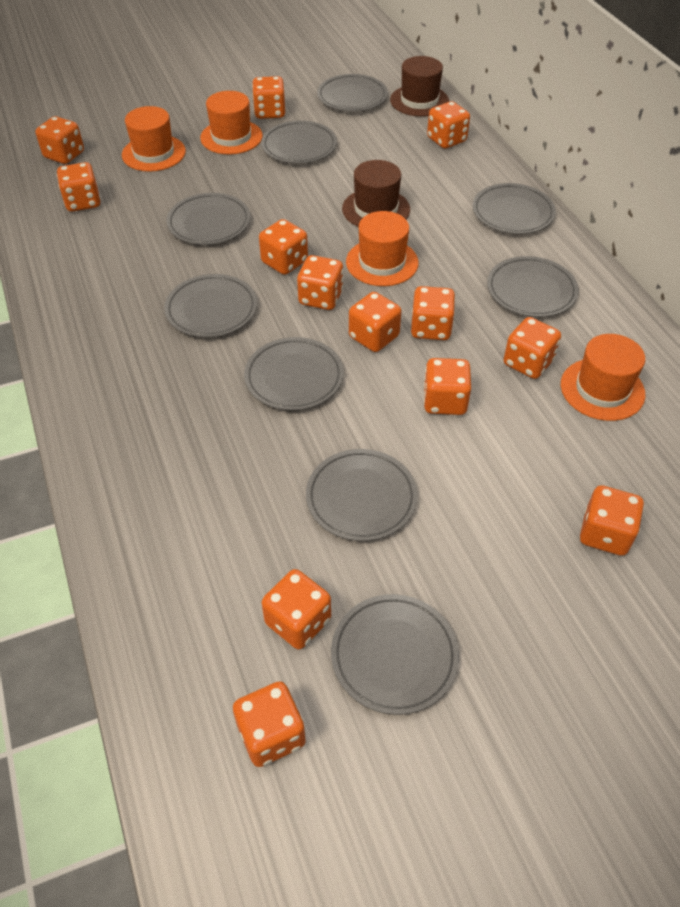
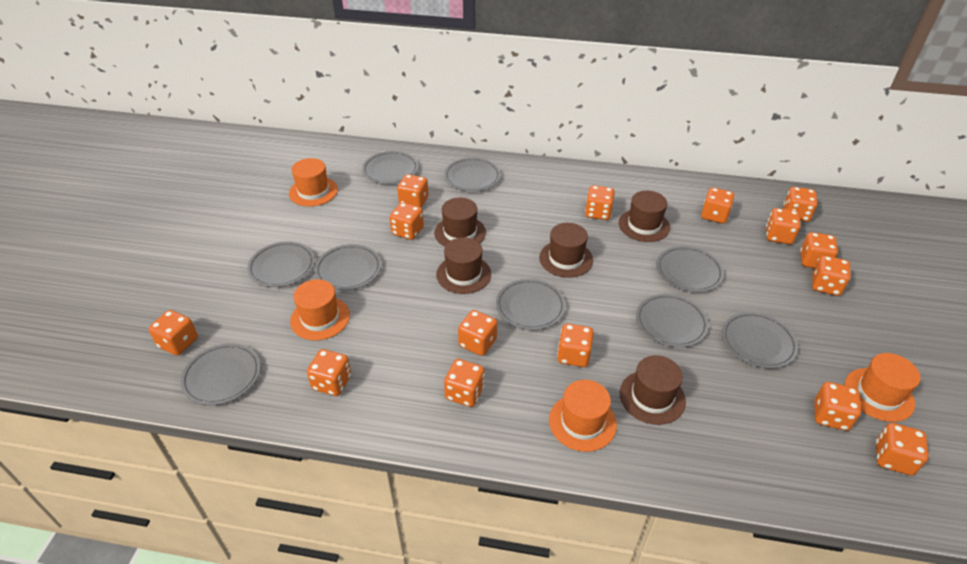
brown hat: 2 -> 5
orange dice: 13 -> 15

